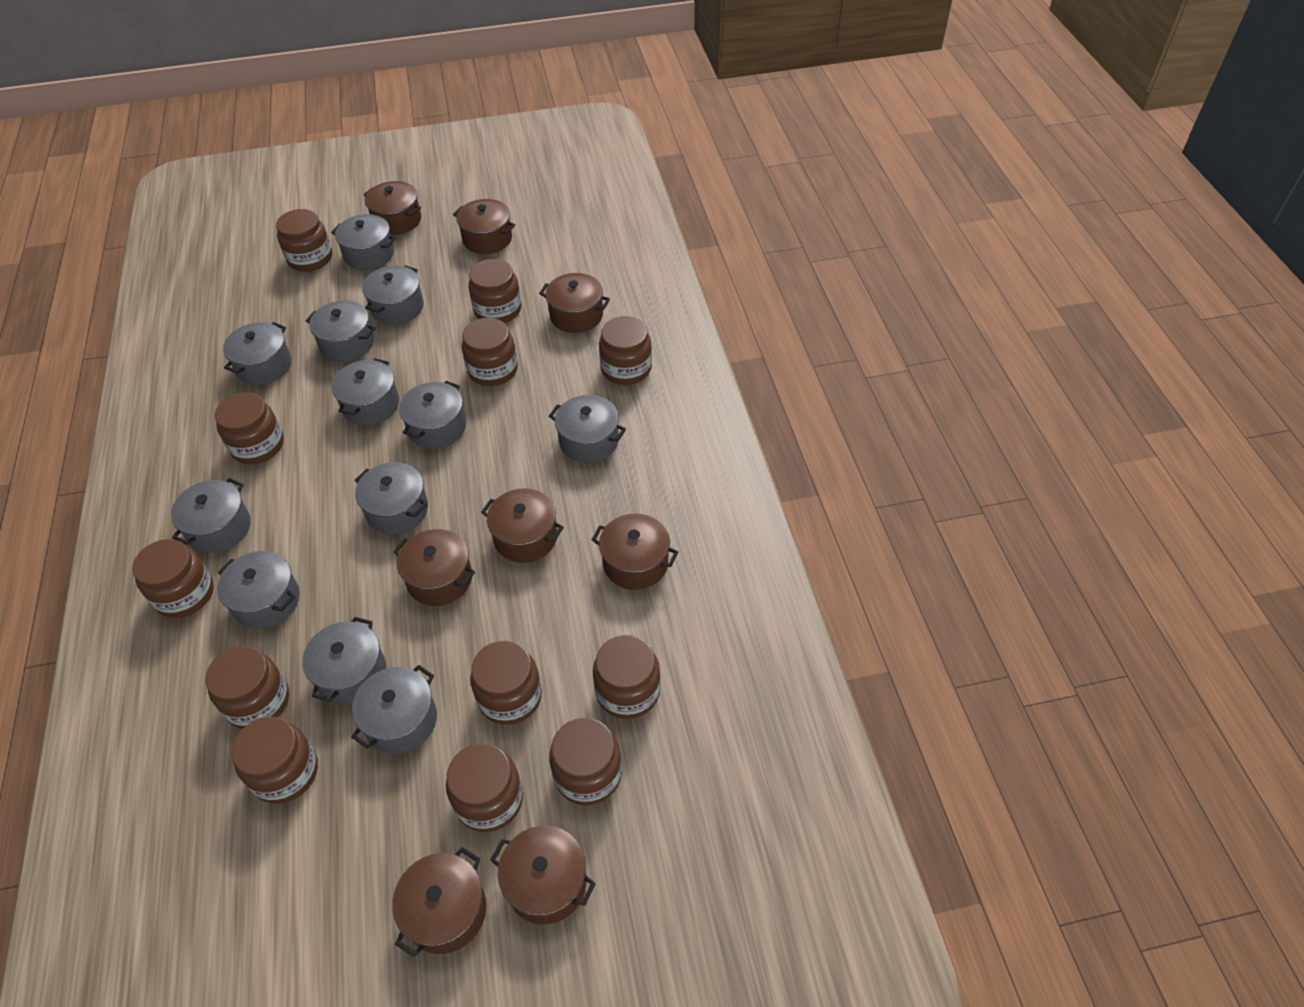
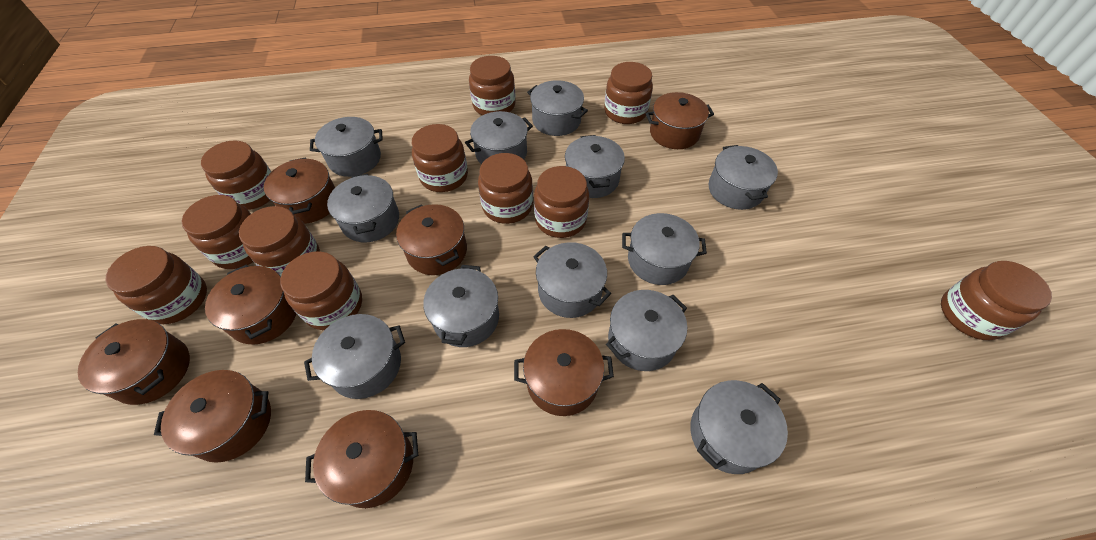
brown jar: 12 -> 11

